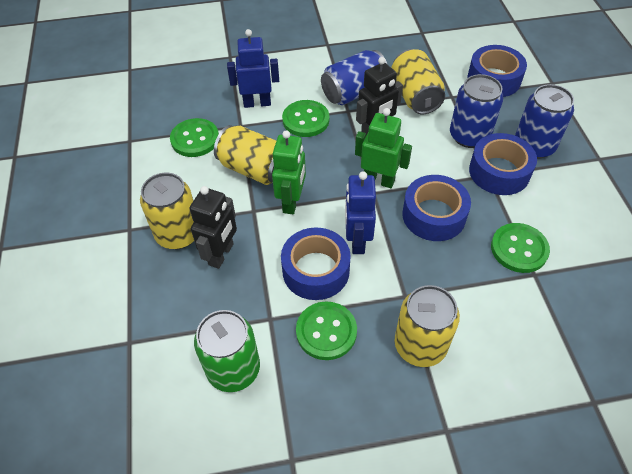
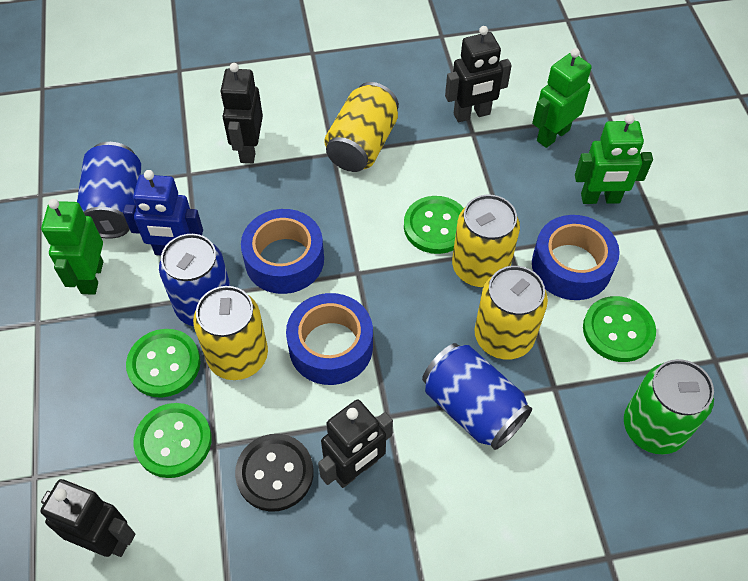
black button: 0 -> 1
black robot: 2 -> 4
blue robot: 2 -> 1
blue tape: 4 -> 3
green robot: 2 -> 3

